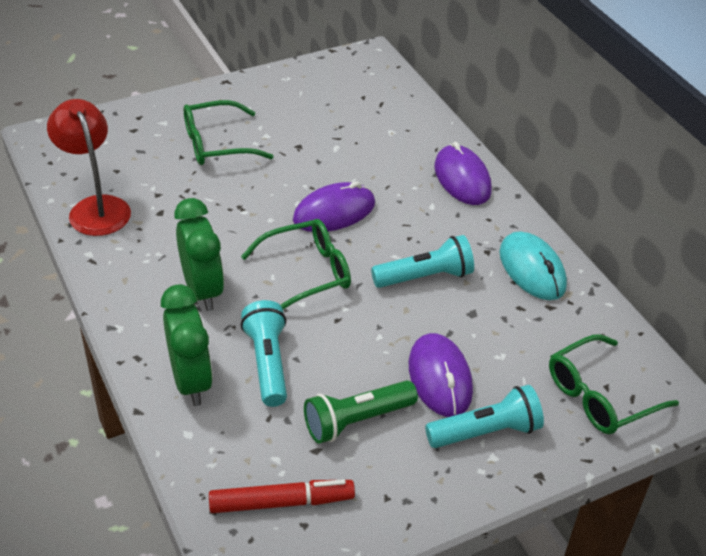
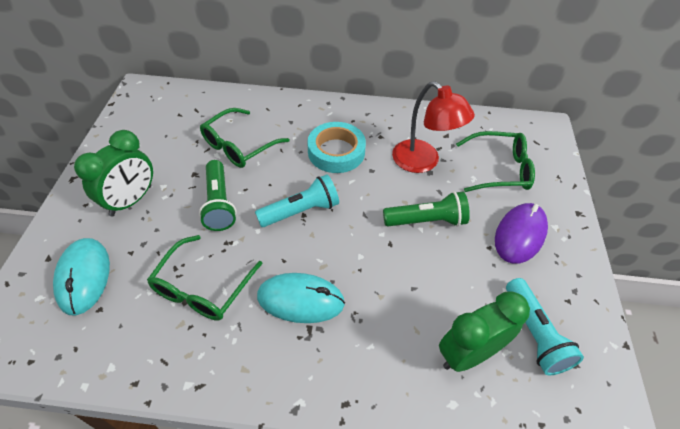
green flashlight: 1 -> 2
purple mouse: 3 -> 1
red marker: 1 -> 0
turquoise flashlight: 3 -> 2
turquoise mouse: 1 -> 2
turquoise tape: 0 -> 1

